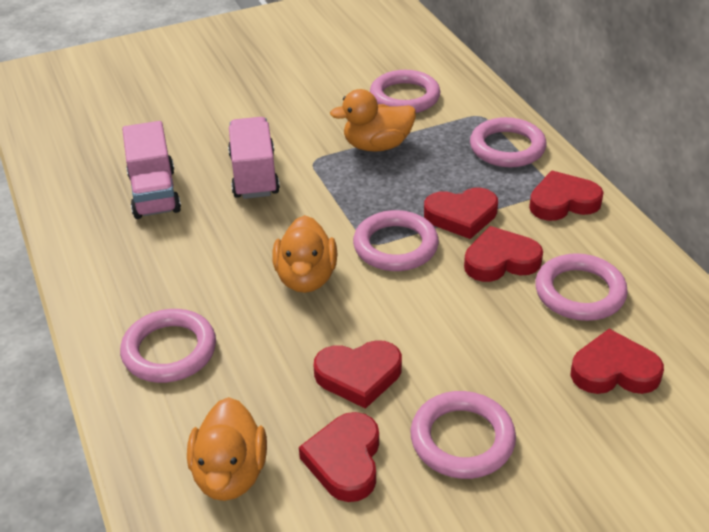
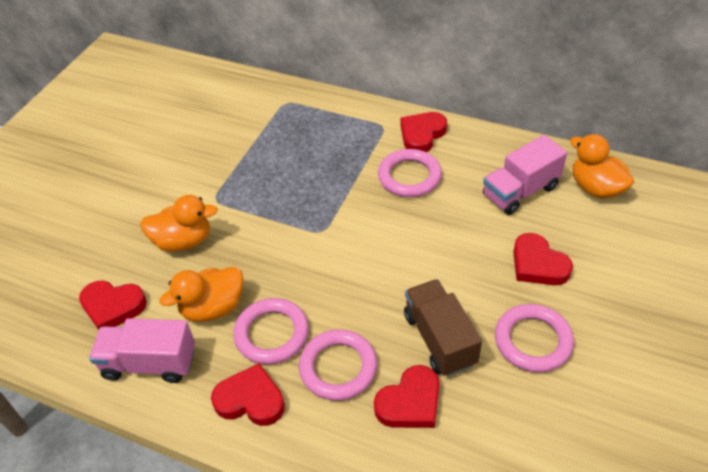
brown truck: 0 -> 1
pink ring: 6 -> 4
red heart: 6 -> 5

